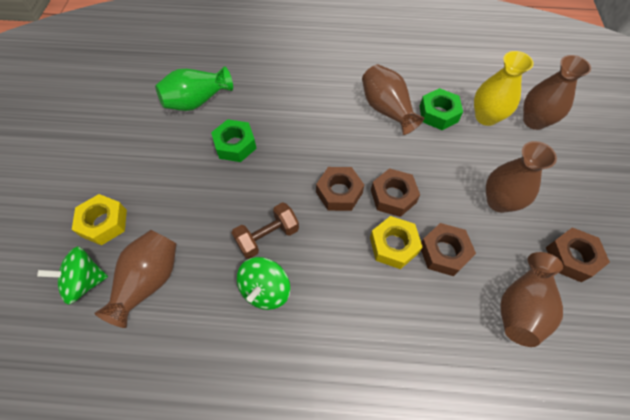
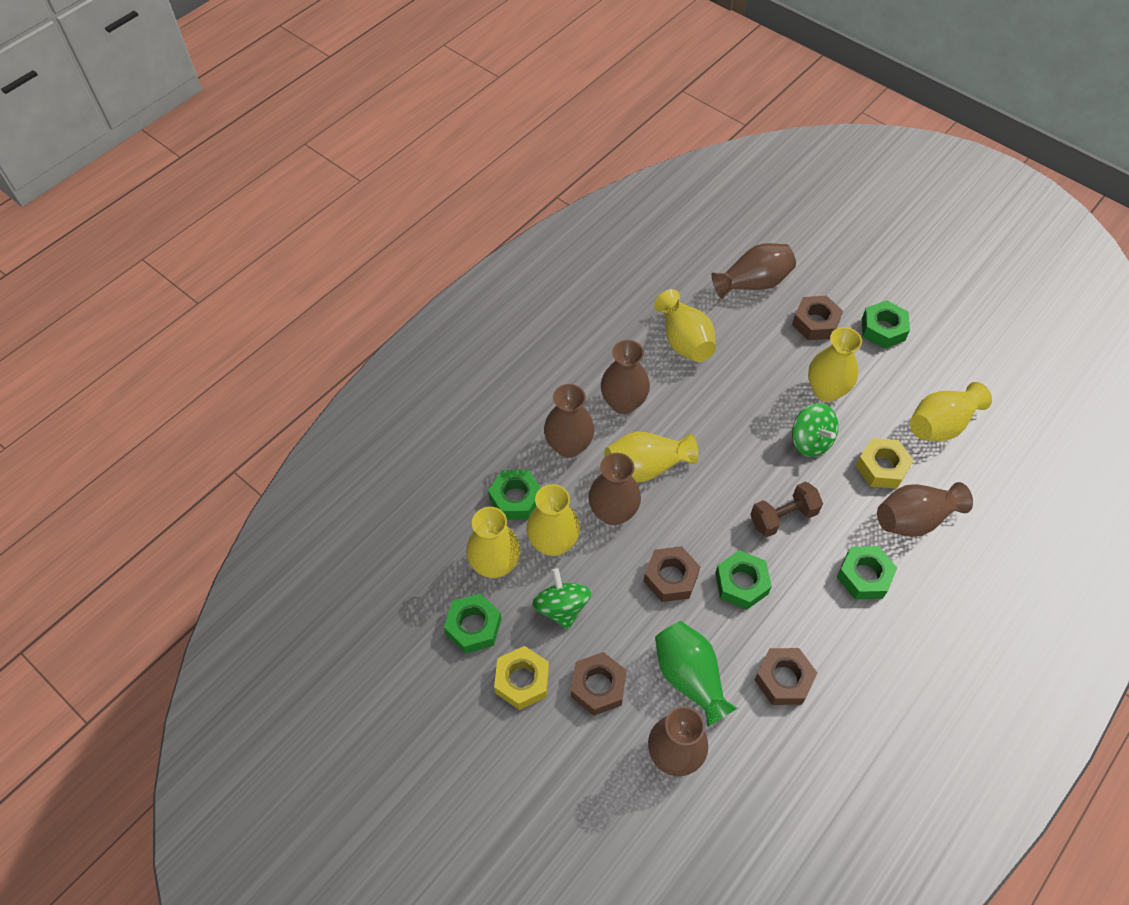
brown vase: 5 -> 6
green nut: 2 -> 5
yellow vase: 1 -> 6

